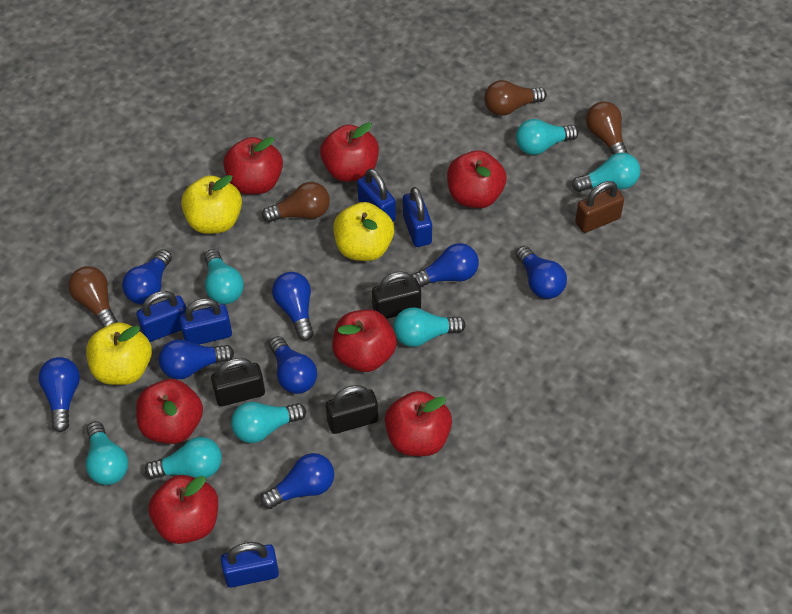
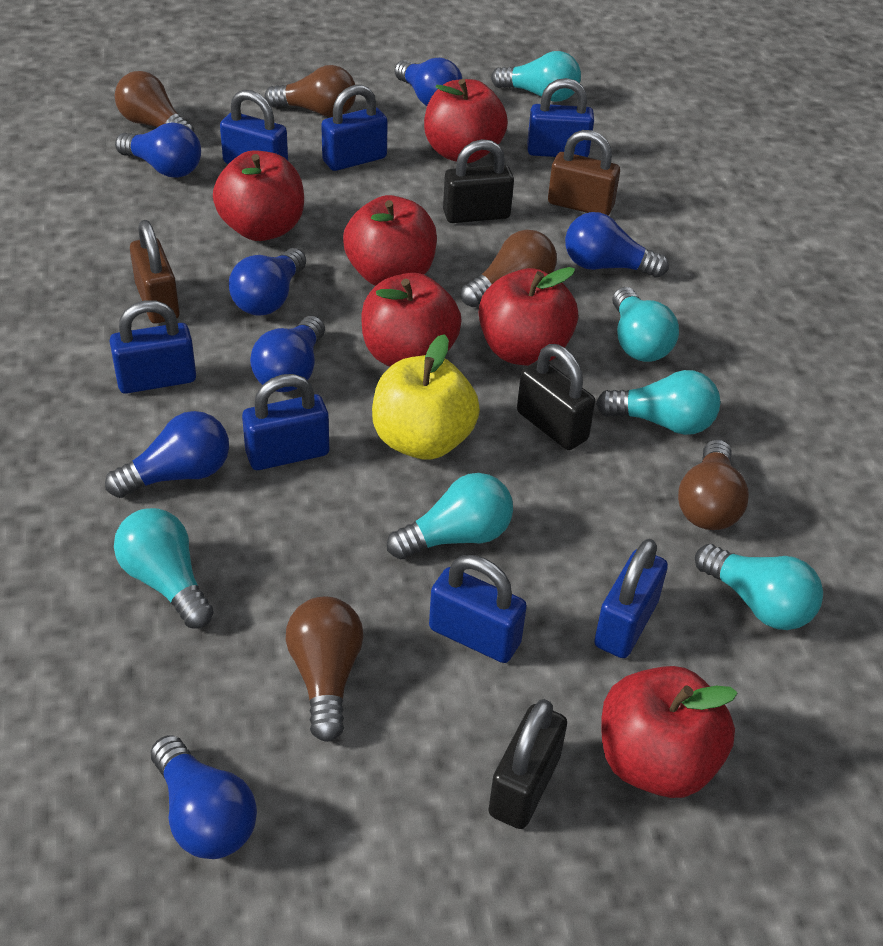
blue light bulb: 8 -> 7
blue padlock: 5 -> 7
brown light bulb: 4 -> 5
brown padlock: 1 -> 2
red apple: 7 -> 6
turquoise light bulb: 7 -> 6
yellow apple: 3 -> 1

